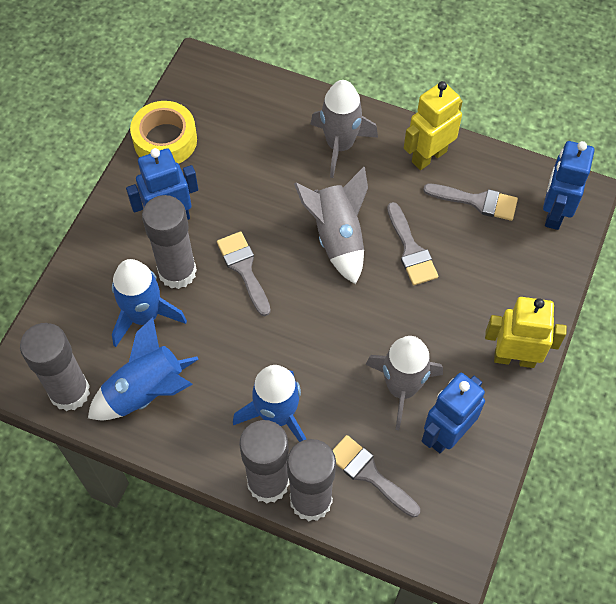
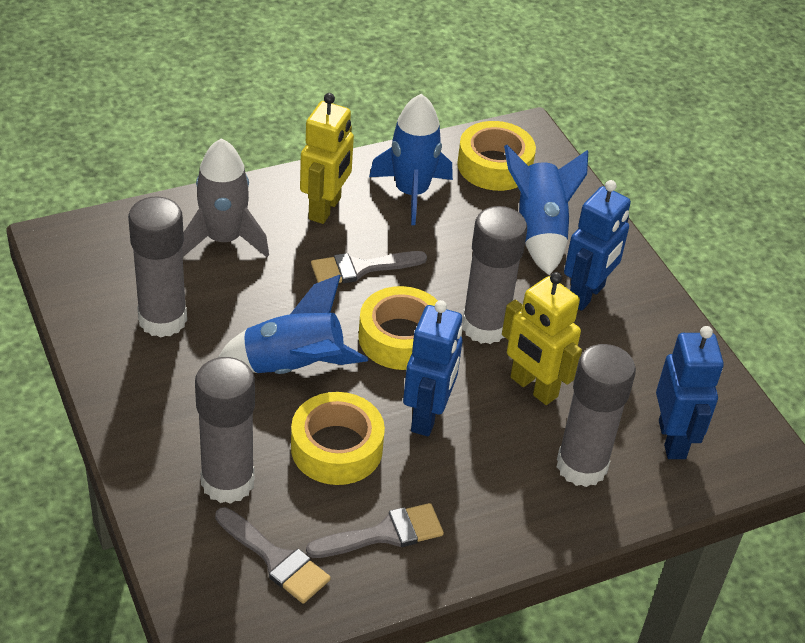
grey brush: 4 -> 3
grey rocket: 3 -> 1
yellow tape: 1 -> 3

